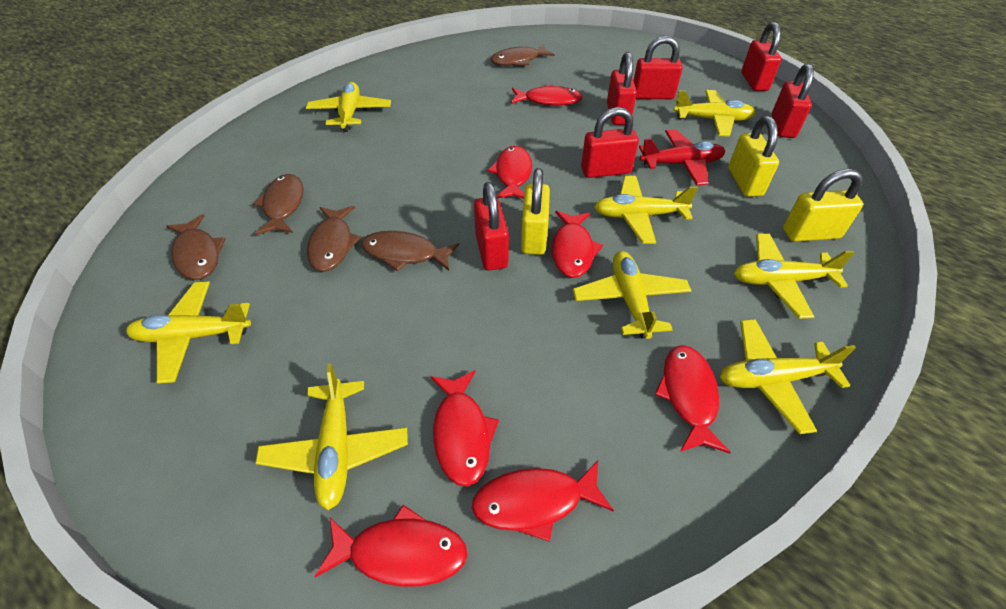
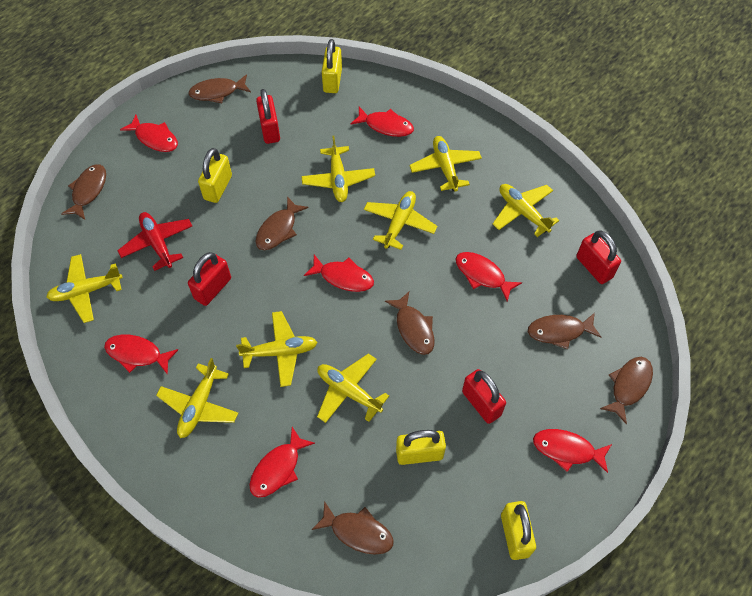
brown fish: 5 -> 7
red padlock: 6 -> 4
yellow padlock: 3 -> 4

